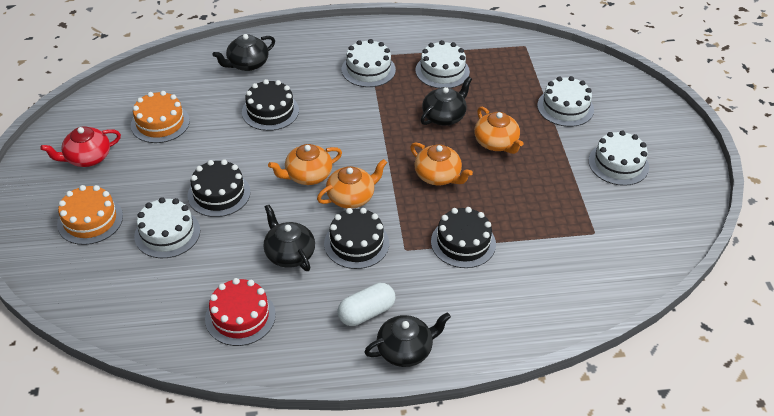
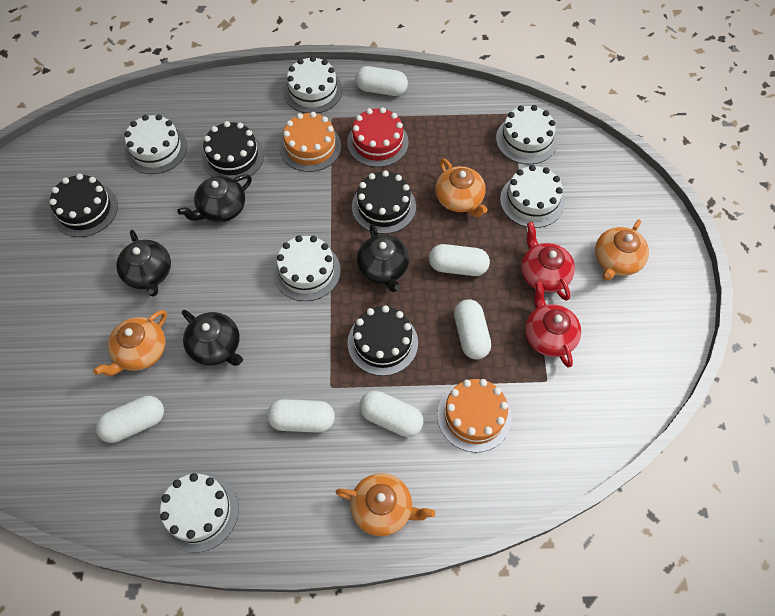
red teapot: 1 -> 2
white cake: 5 -> 6
white capsule: 1 -> 6

